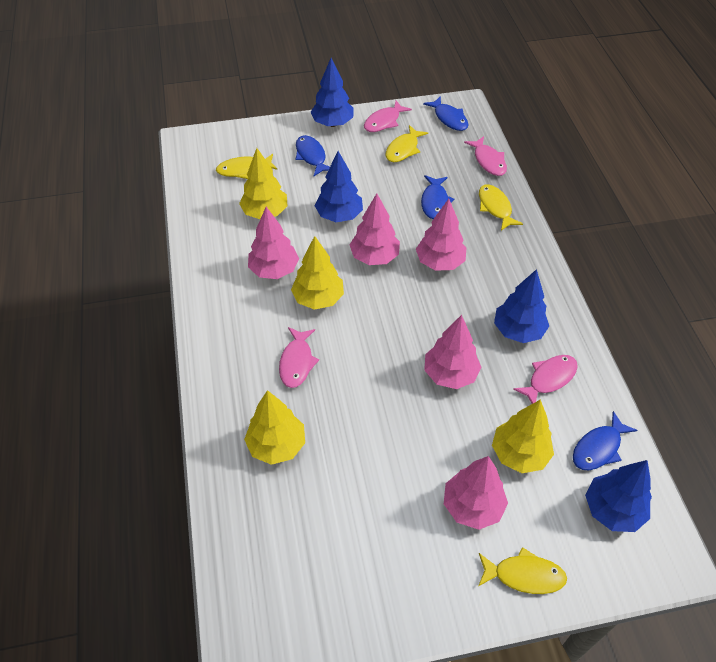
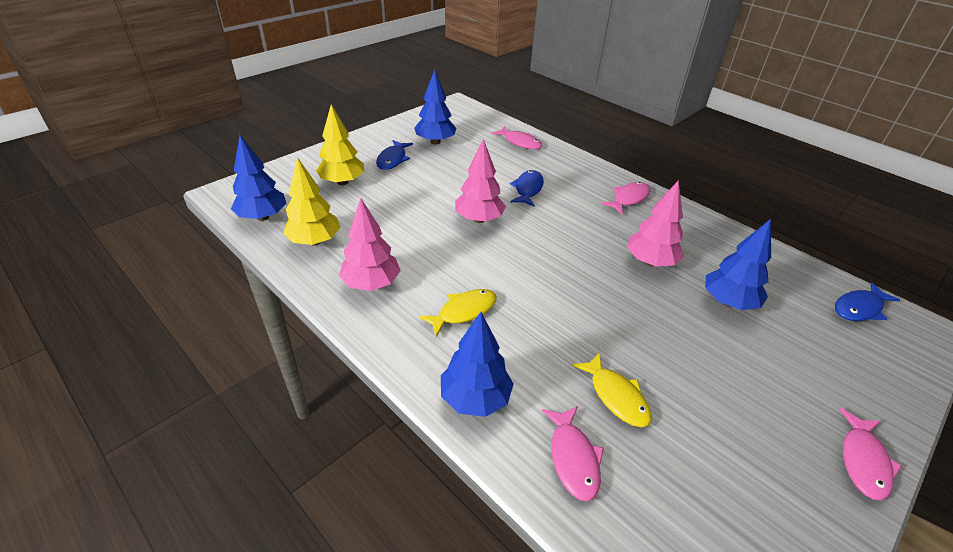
blue fish: 4 -> 3
pink tree: 5 -> 3
yellow fish: 4 -> 2
yellow tree: 4 -> 2

